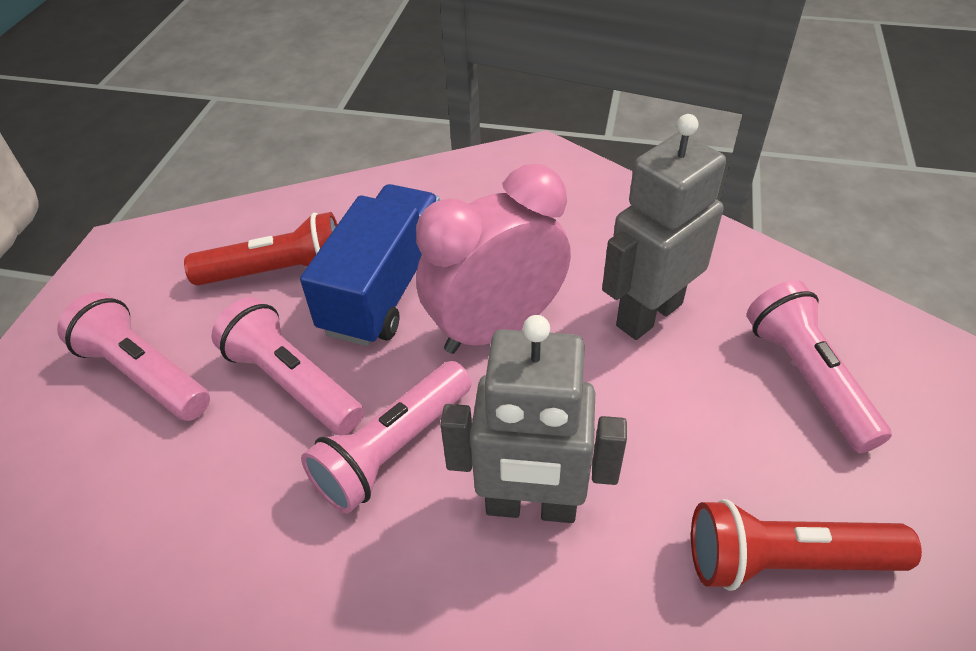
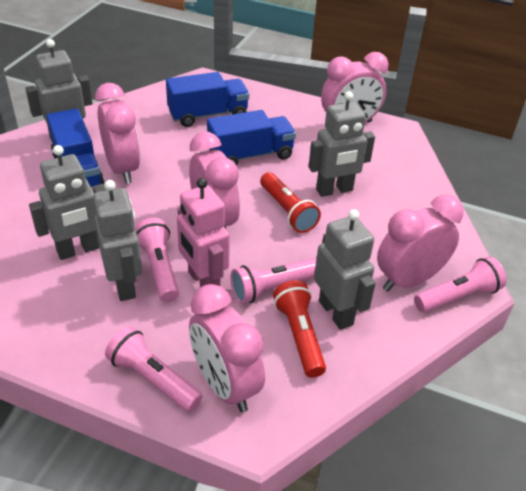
blue truck: 1 -> 3
grey robot: 2 -> 5
pink clock: 1 -> 5
pink robot: 0 -> 1

